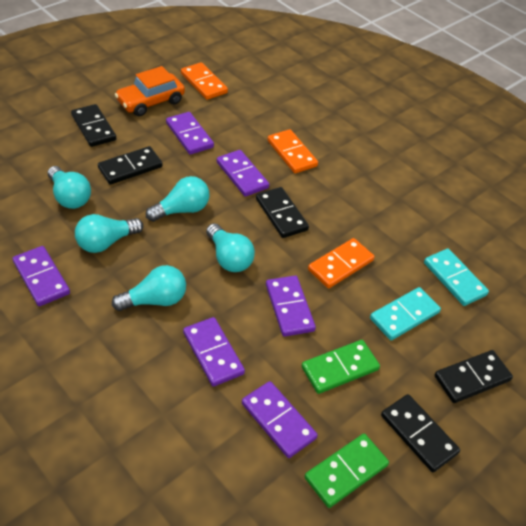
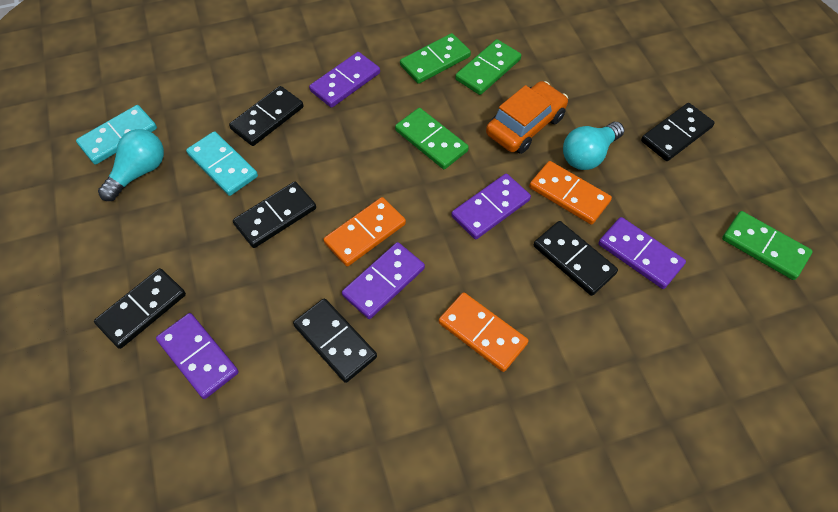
black domino: 5 -> 6
green domino: 2 -> 4
purple domino: 6 -> 5
turquoise light bulb: 5 -> 2

